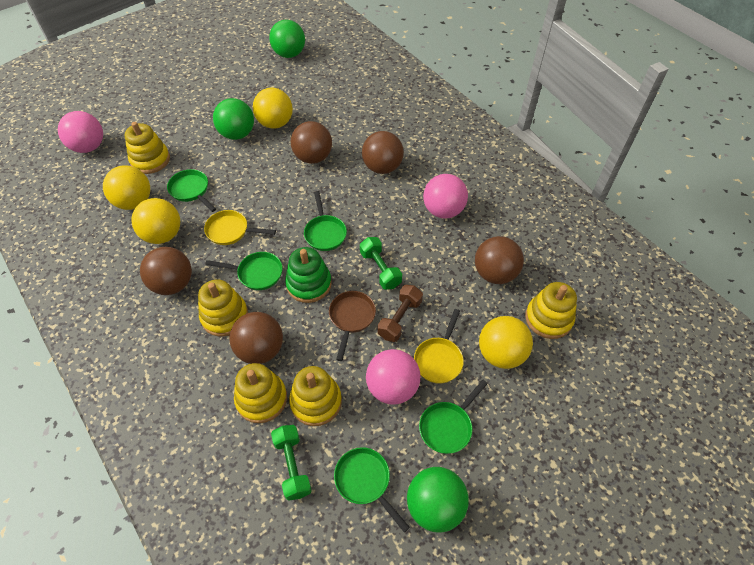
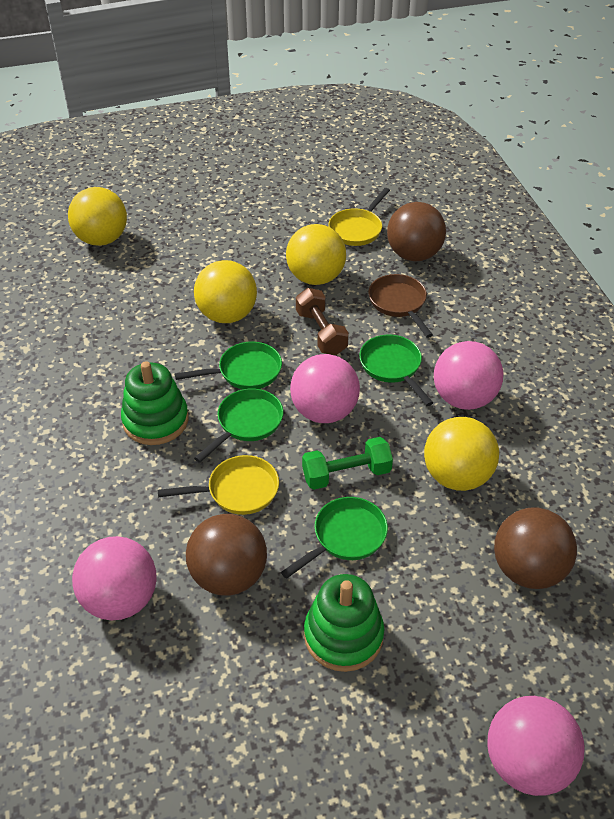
brown ball: 5 -> 3
green ball: 3 -> 0
green dumbbell: 2 -> 1
green pan: 5 -> 4
green stacking toy: 1 -> 2
pink ball: 3 -> 4
yellow stacking toy: 5 -> 0

